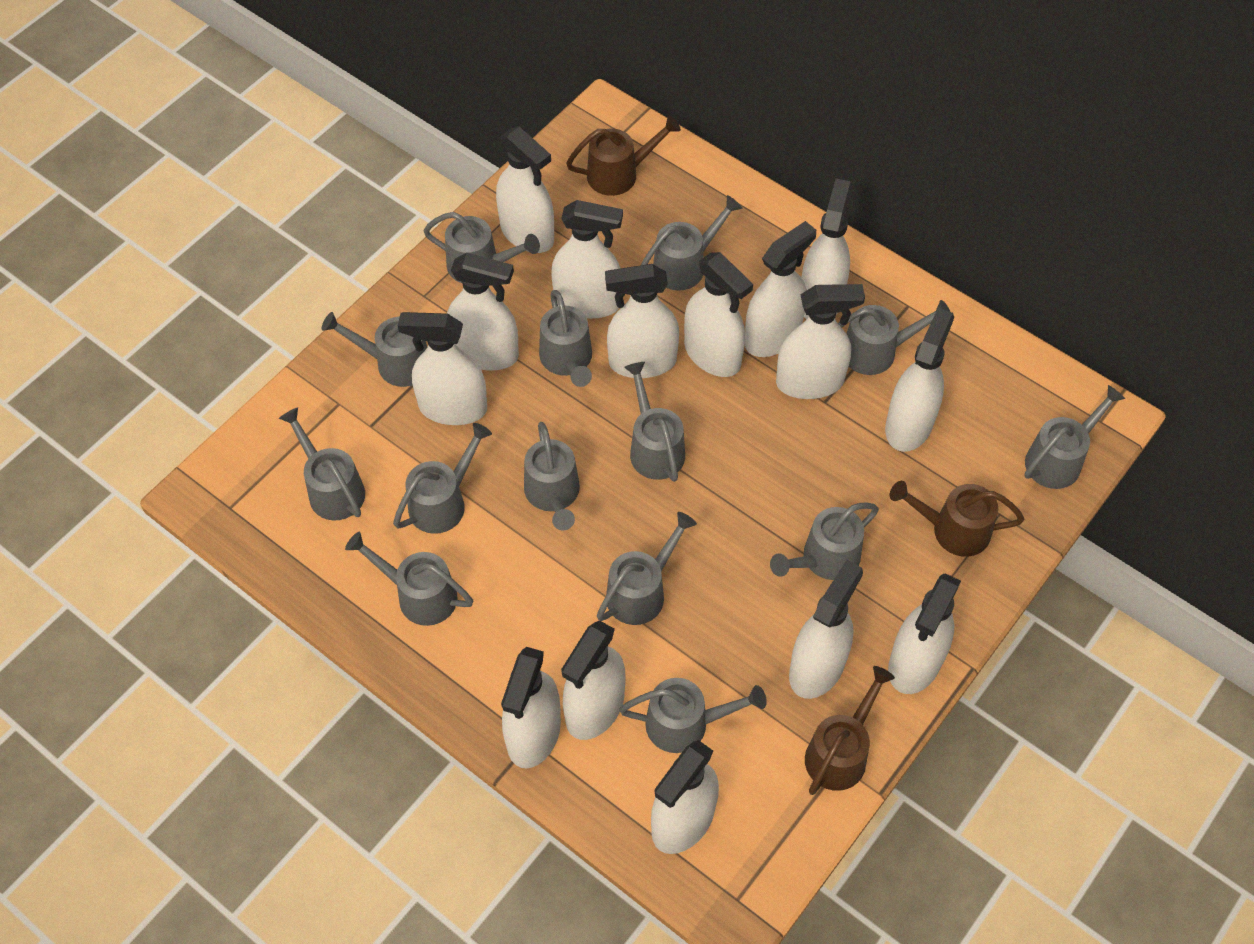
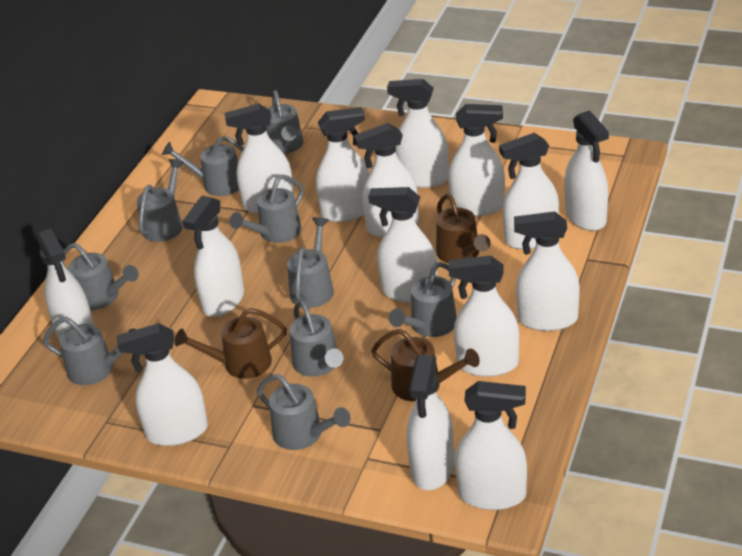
grey watering can: 14 -> 10

